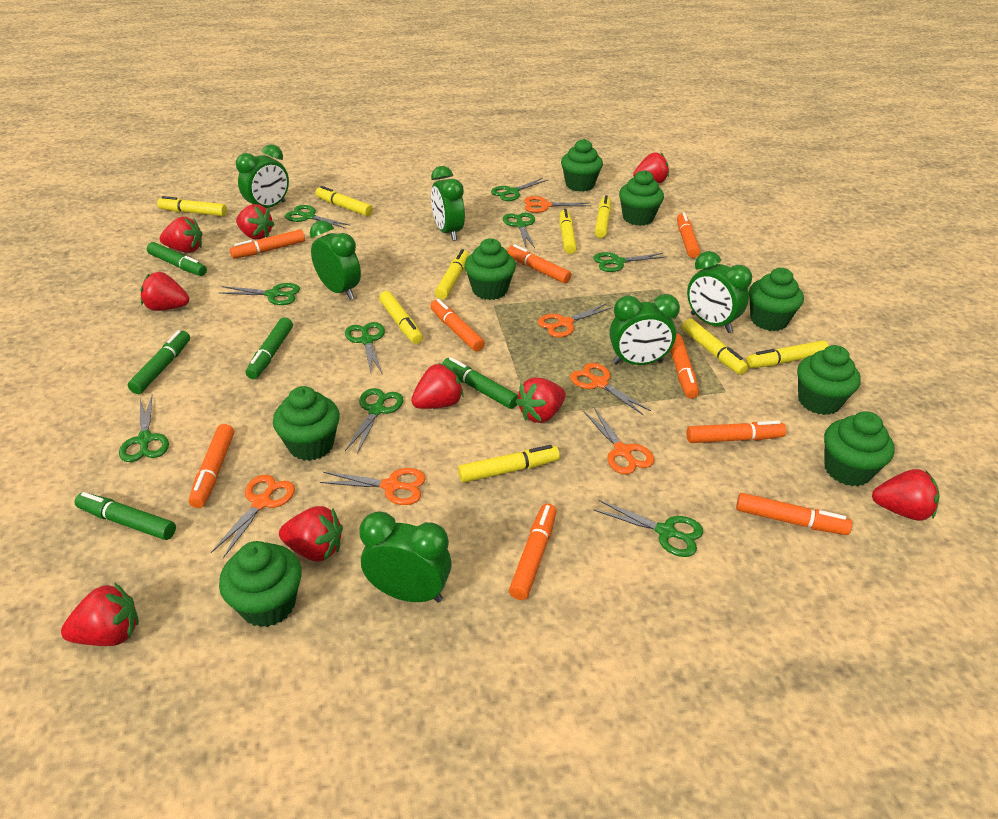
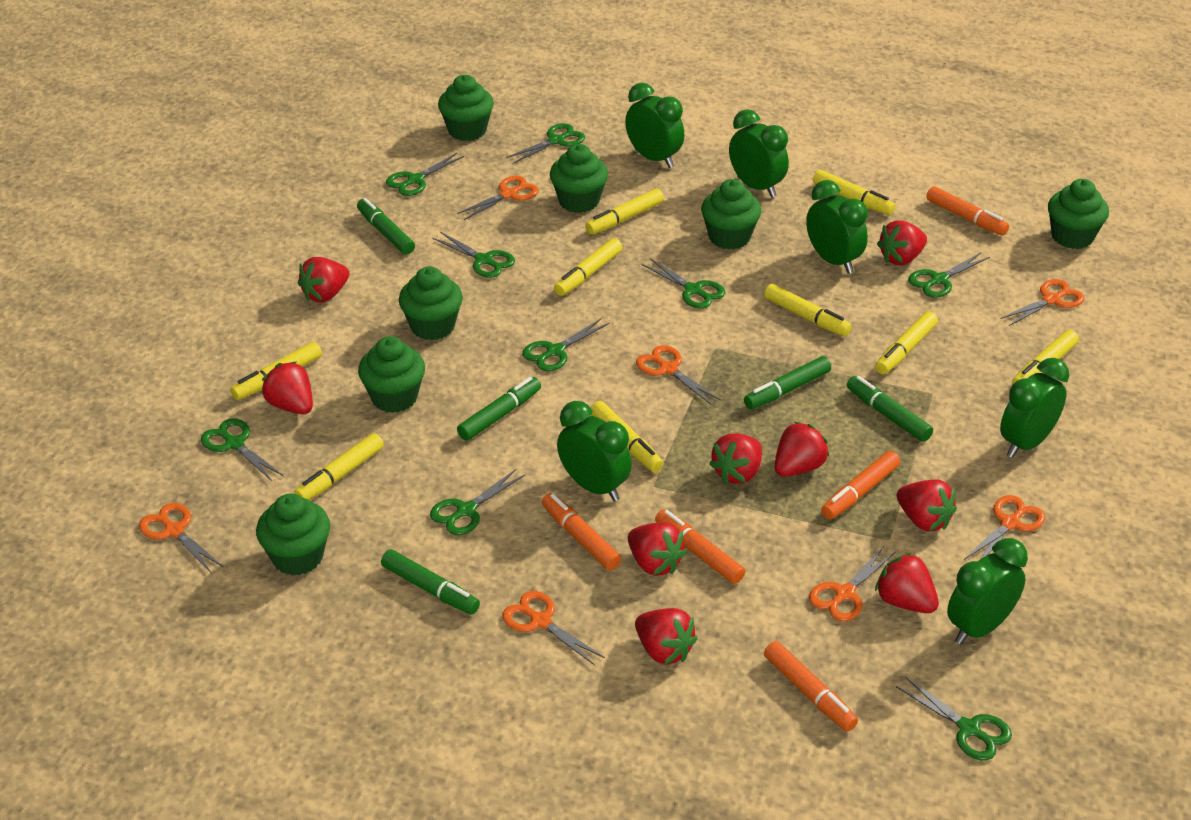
green cupcake: 8 -> 7
orange marker: 9 -> 5
orange scissors: 6 -> 7

